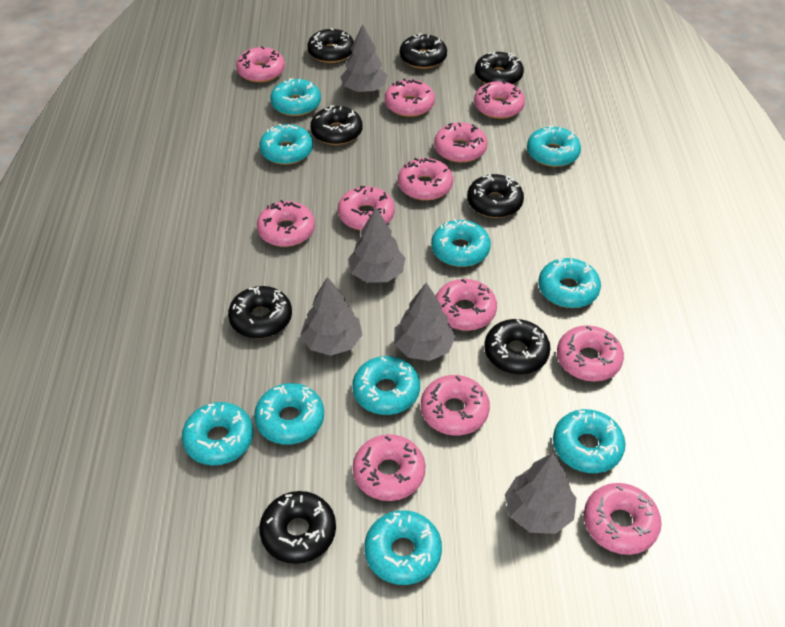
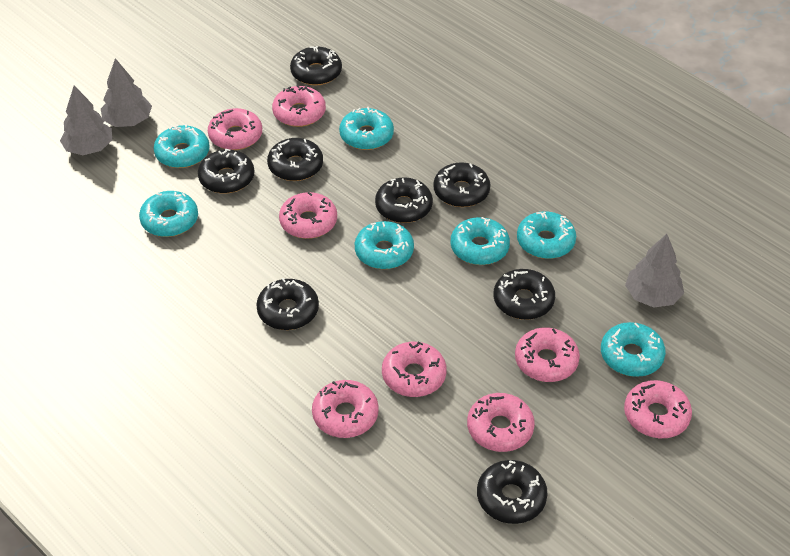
grey tree: 5 -> 3
pink donut: 12 -> 8
turquoise donut: 10 -> 7

